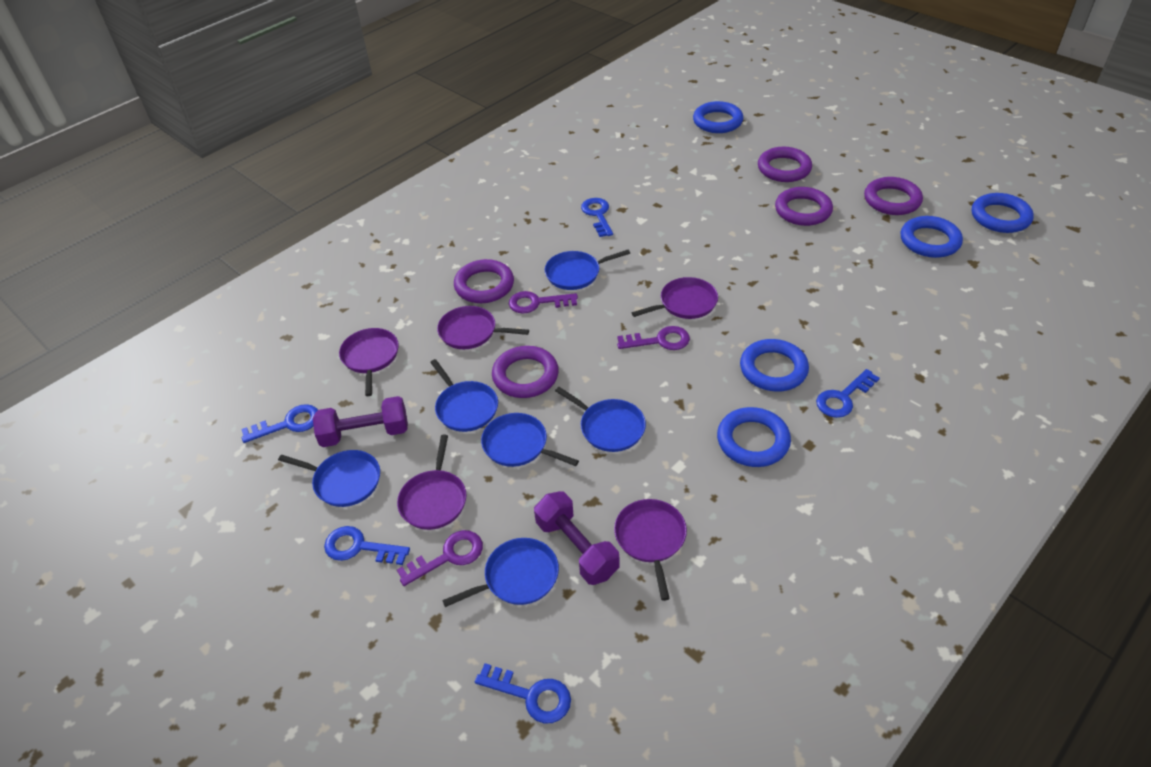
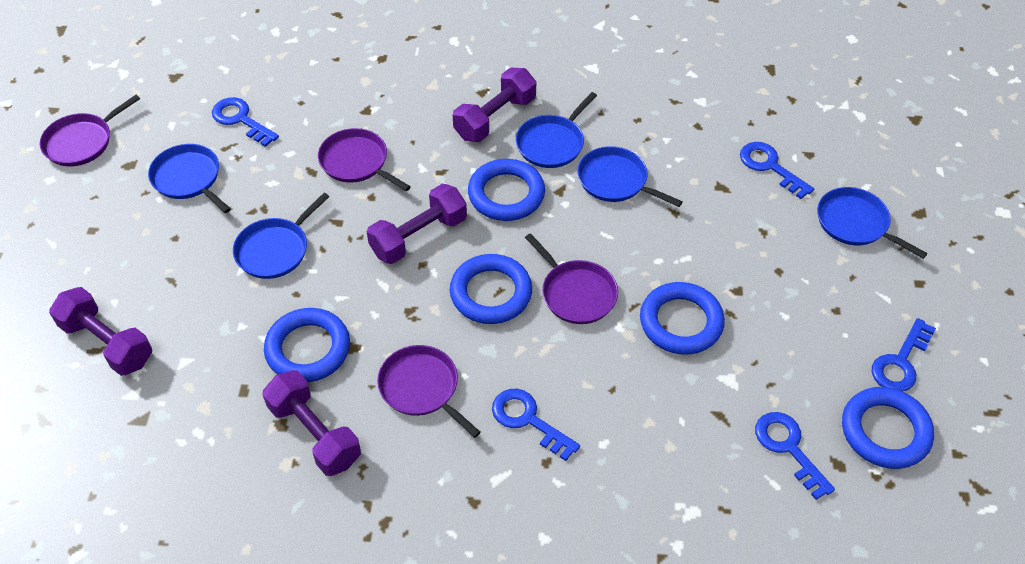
blue pan: 6 -> 5
purple dumbbell: 2 -> 4
purple key: 3 -> 0
purple pan: 5 -> 4
purple ring: 5 -> 0

